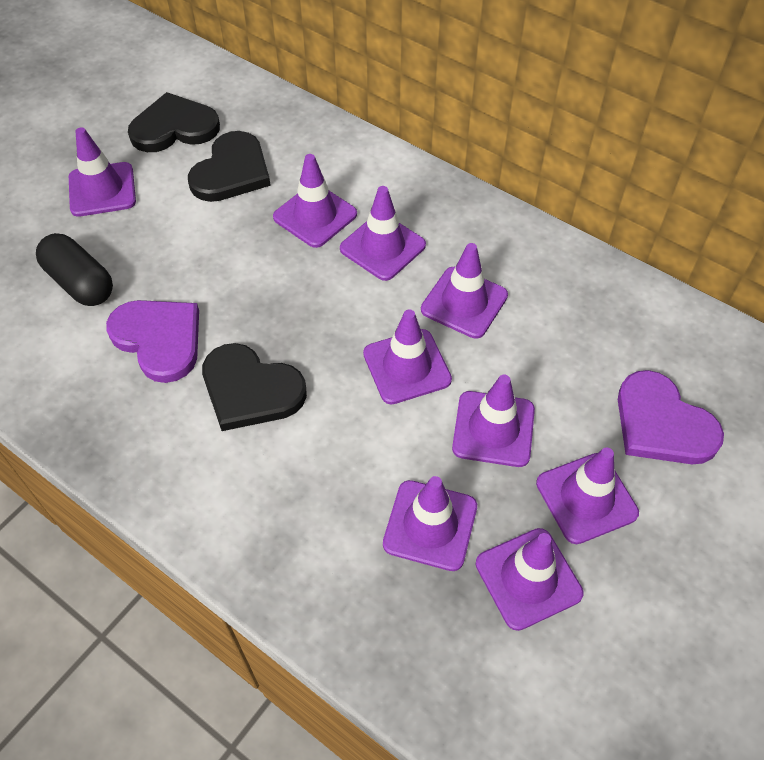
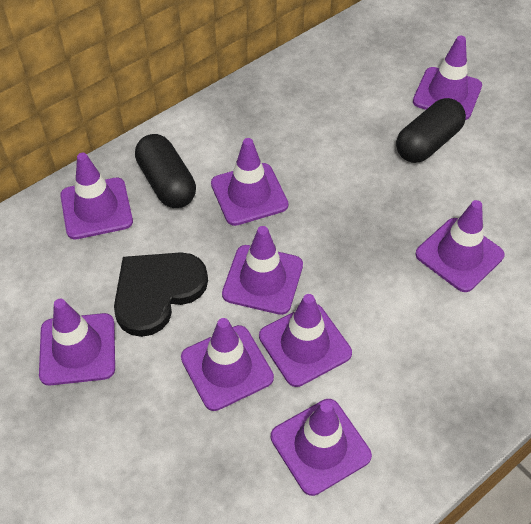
black capsule: 1 -> 2
black heart: 3 -> 1
purple heart: 2 -> 0

